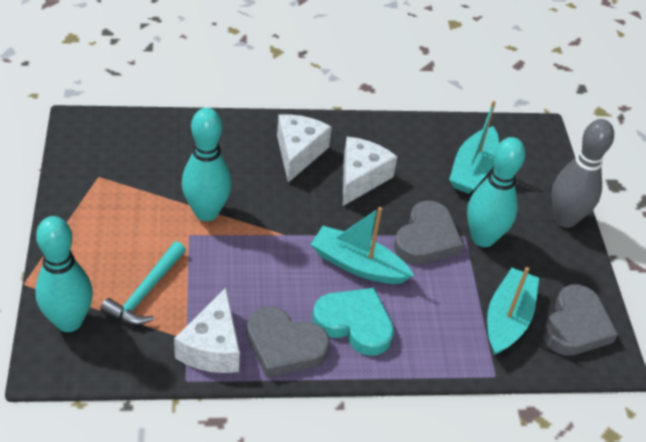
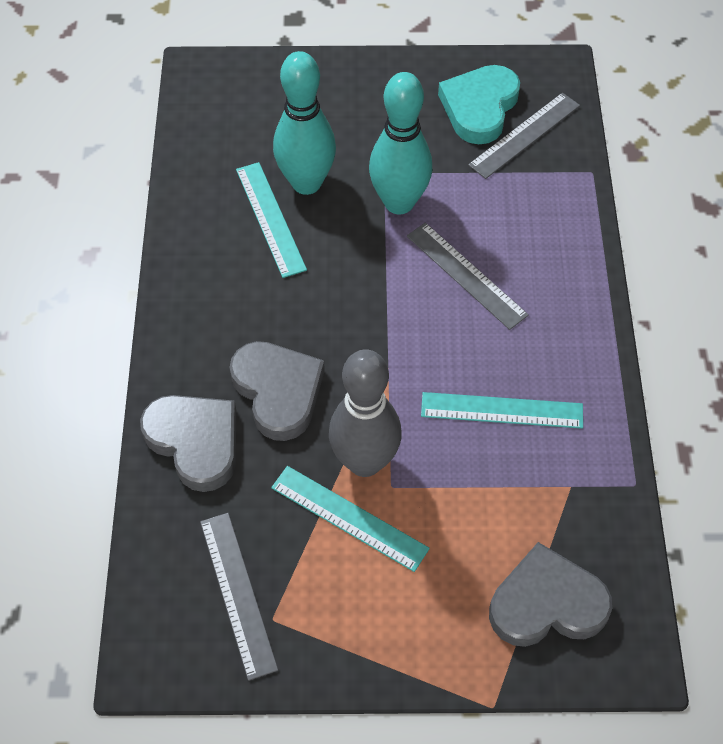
grey ruler: 0 -> 3
turquoise boat: 3 -> 0
turquoise bowling pin: 3 -> 2
turquoise hammer: 1 -> 0
turquoise ruler: 0 -> 3
white cheese: 3 -> 0

